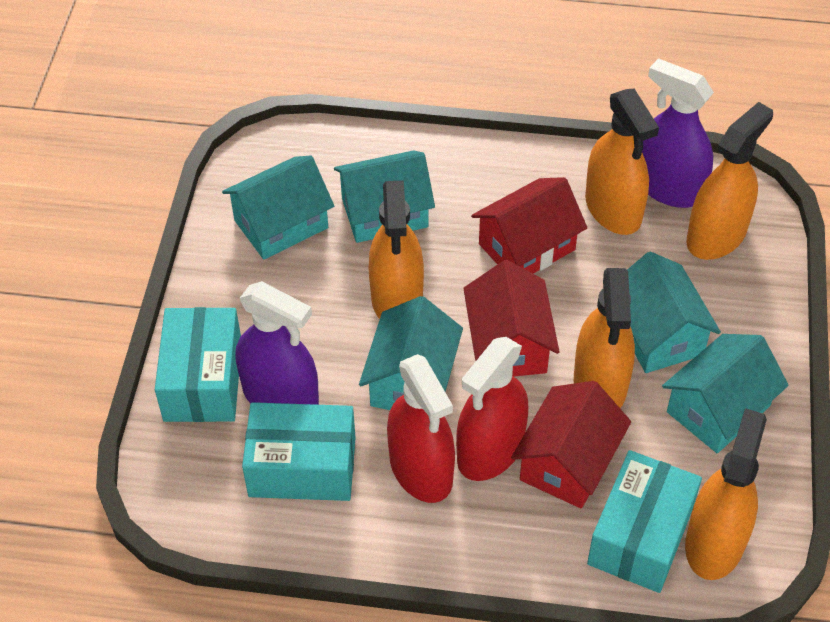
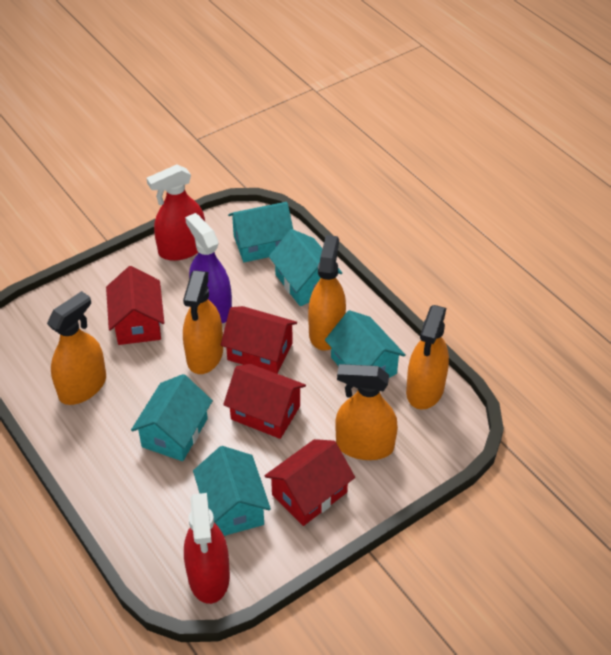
purple spray bottle: 2 -> 1
red house: 3 -> 4
turquoise box: 3 -> 0

